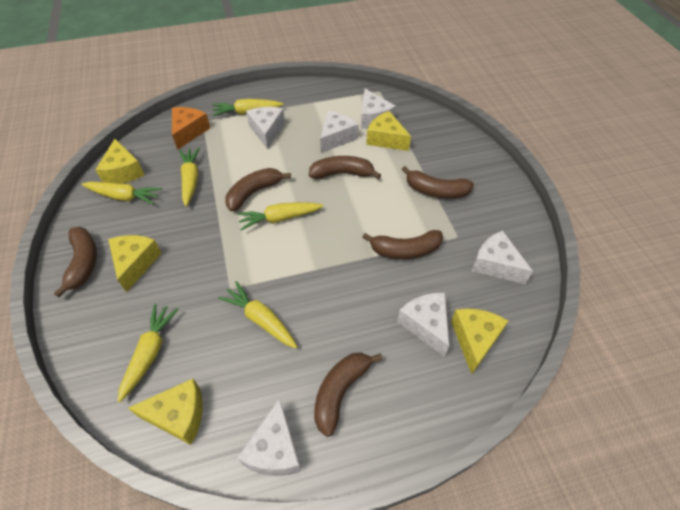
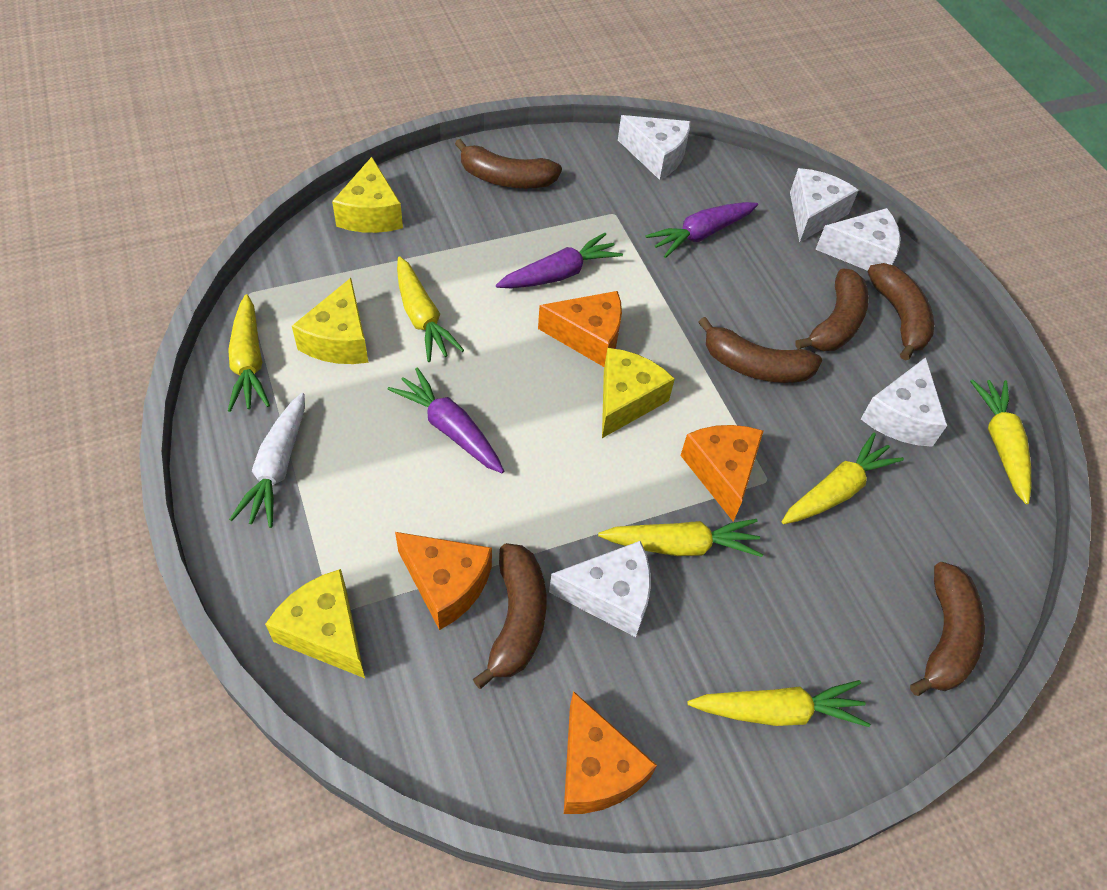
orange cheese: 1 -> 4
purple carrot: 0 -> 3
white carrot: 0 -> 1
white cheese: 6 -> 5
yellow cheese: 5 -> 4

